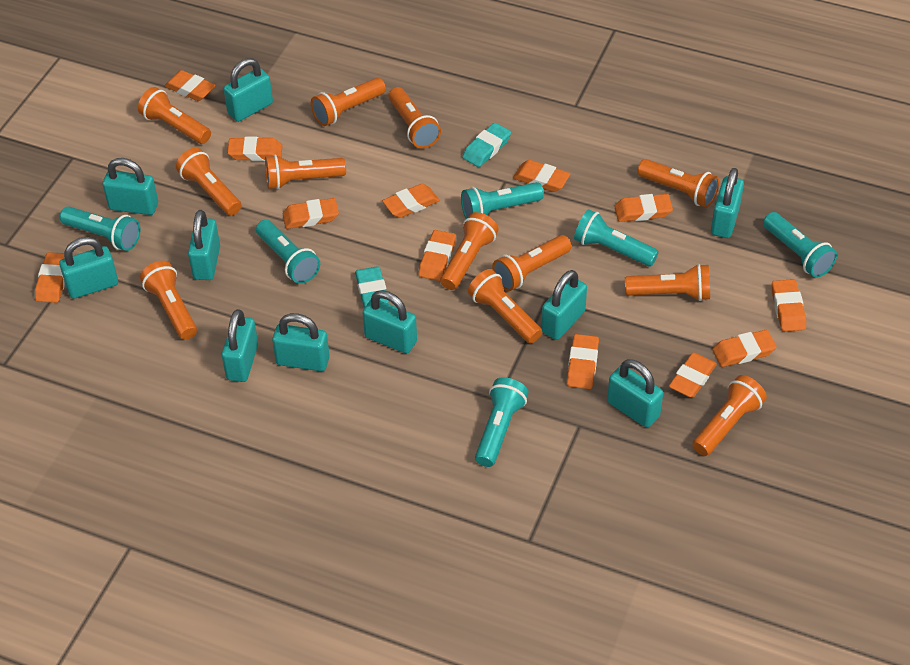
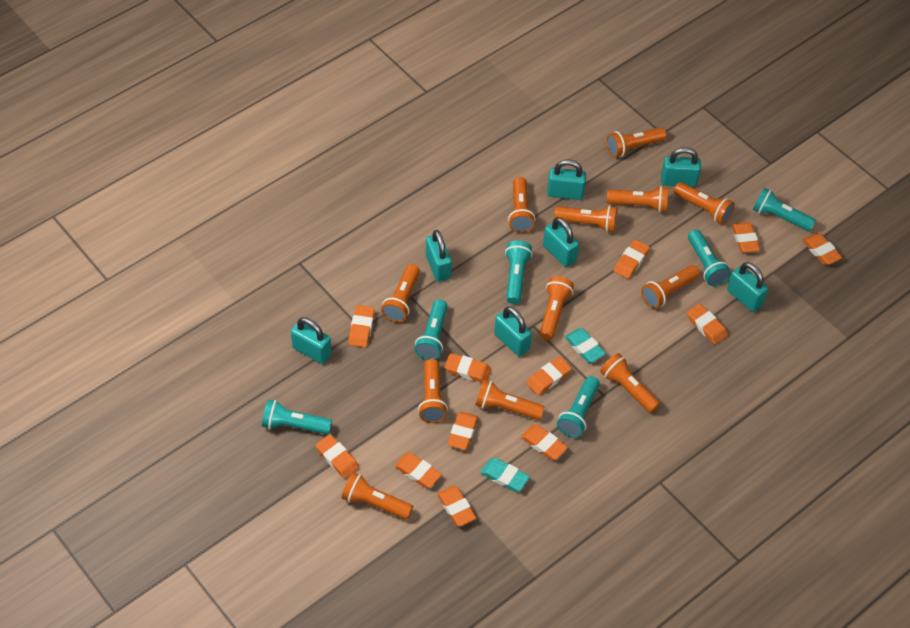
turquoise padlock: 10 -> 7

